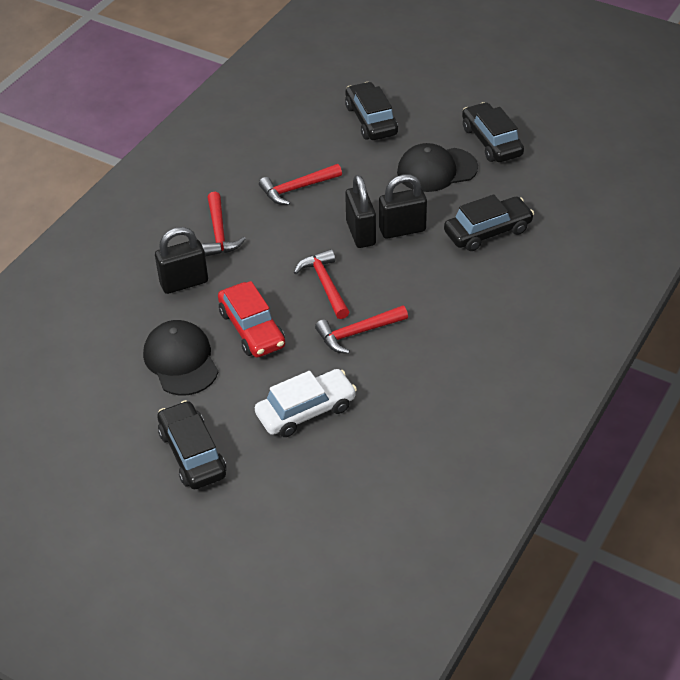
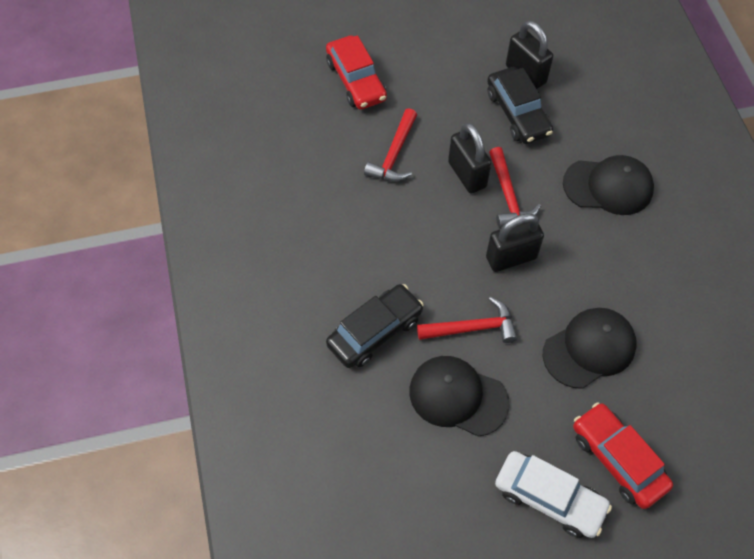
black cap: 2 -> 3
black car: 4 -> 2
red car: 1 -> 2
red hammer: 4 -> 3

